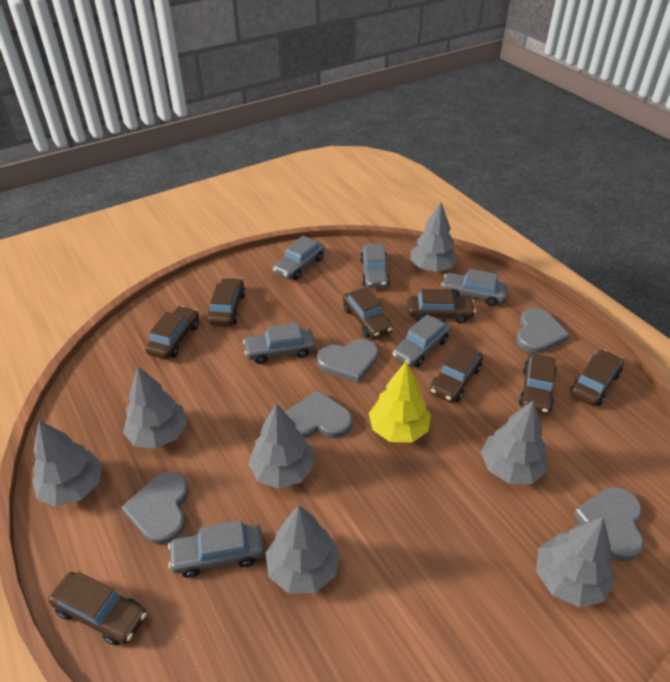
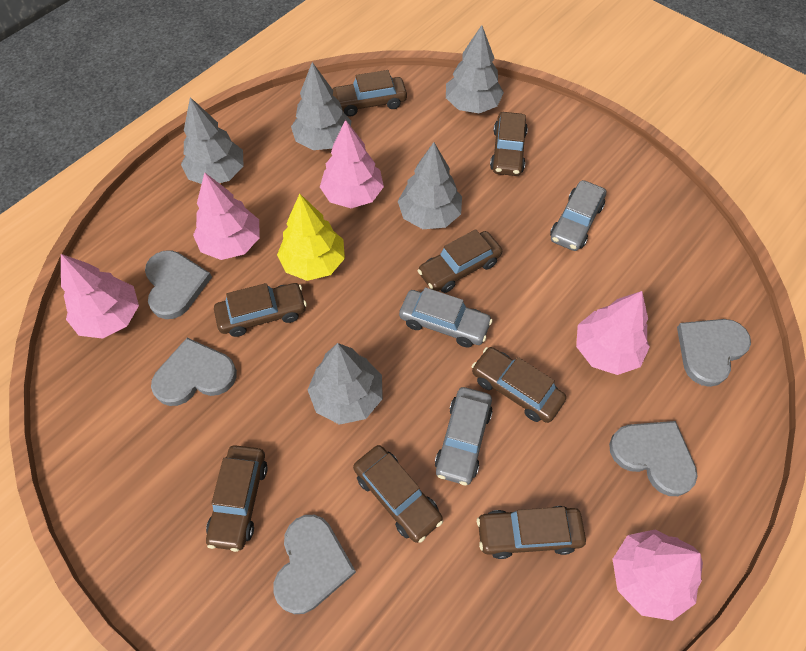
grey car: 6 -> 3
grey tree: 7 -> 5
pink tree: 0 -> 5

